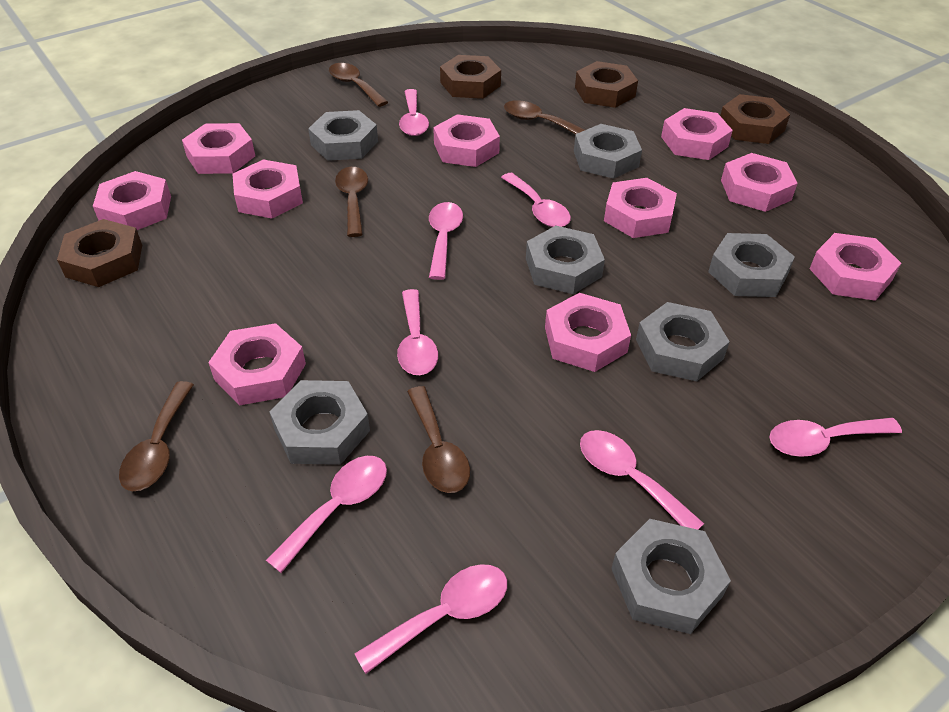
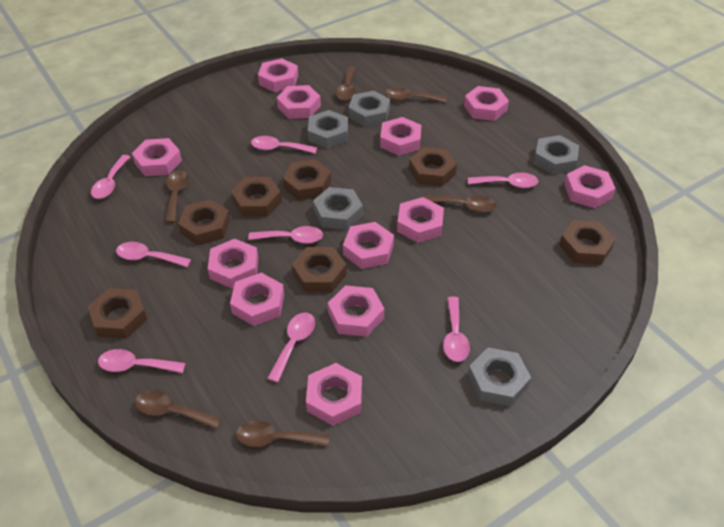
brown nut: 4 -> 7
brown spoon: 5 -> 6
grey nut: 7 -> 5
pink nut: 10 -> 12

